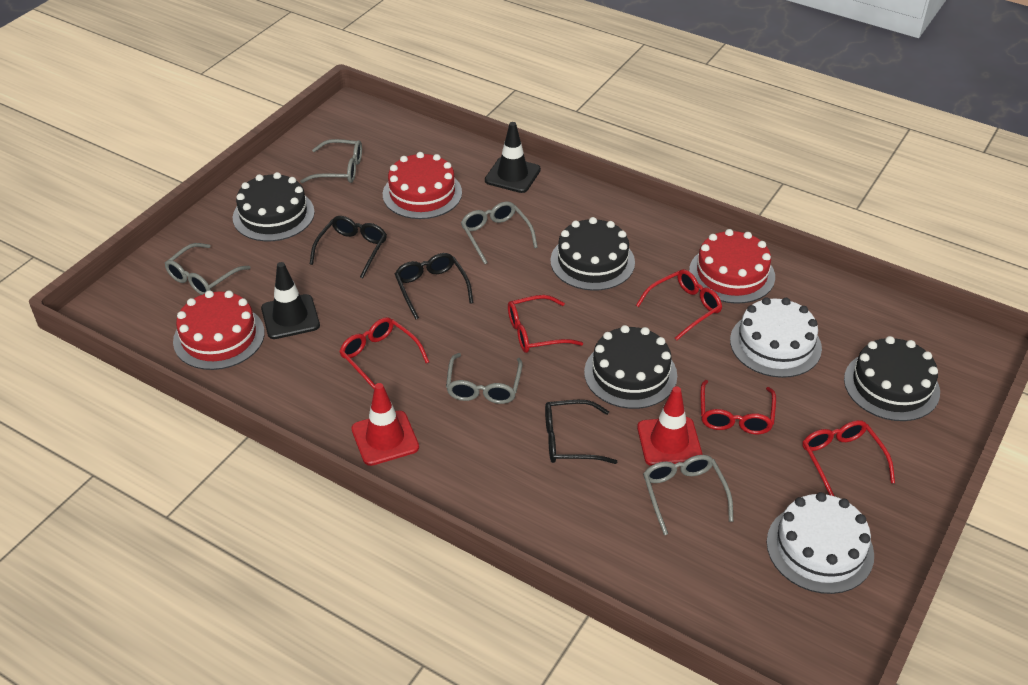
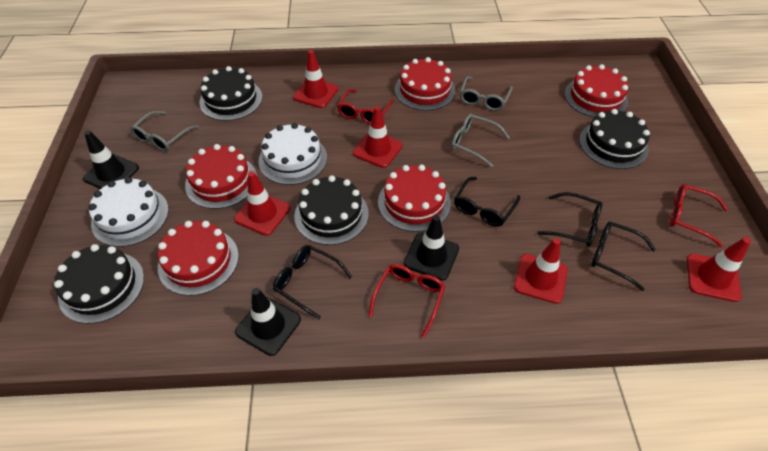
black glasses: 3 -> 4
black traffic cone: 2 -> 3
grey glasses: 5 -> 3
red cake: 3 -> 5
red glasses: 5 -> 3
red traffic cone: 2 -> 5

